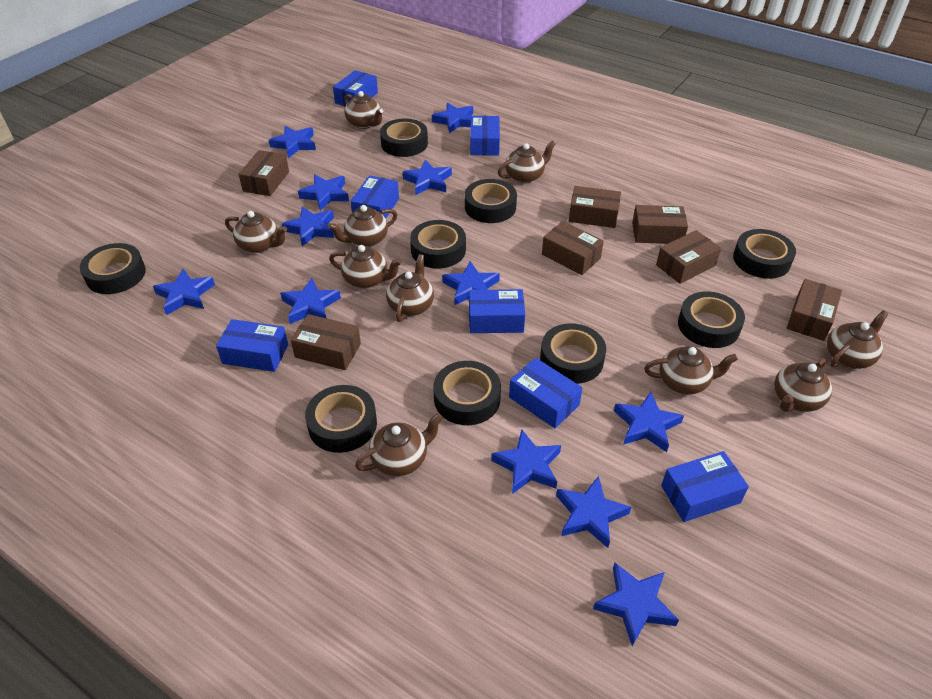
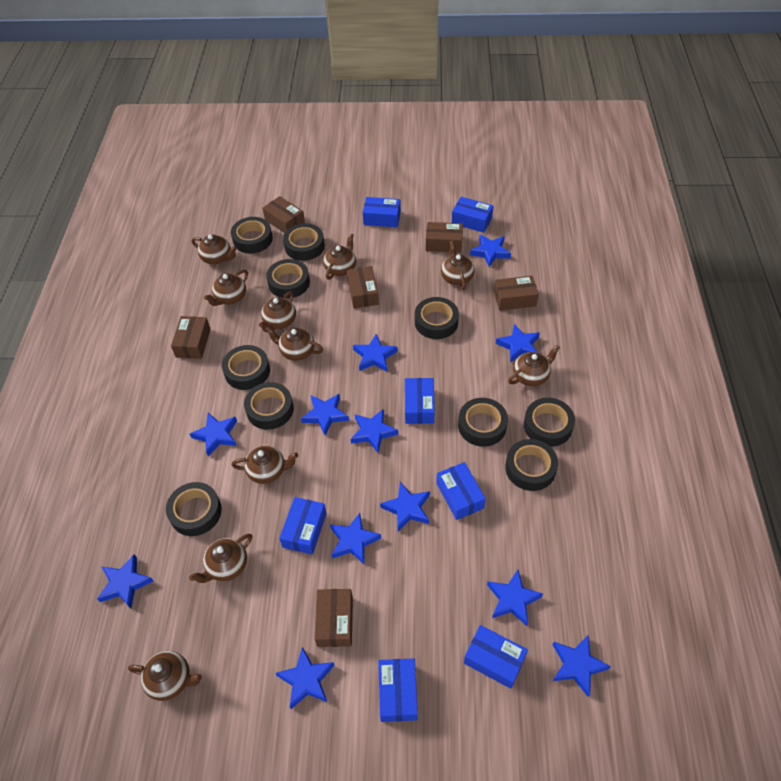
black tape: 9 -> 10
brown box: 7 -> 6

